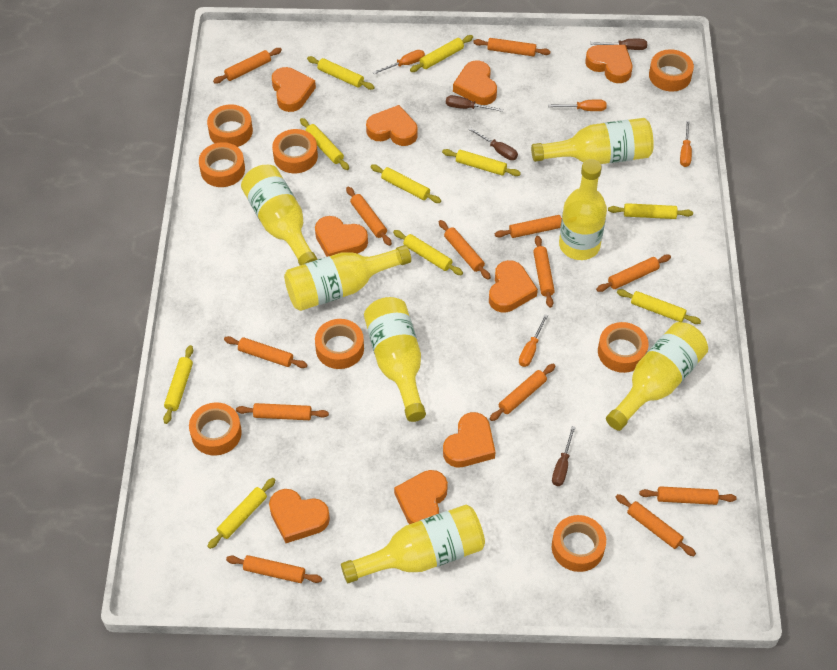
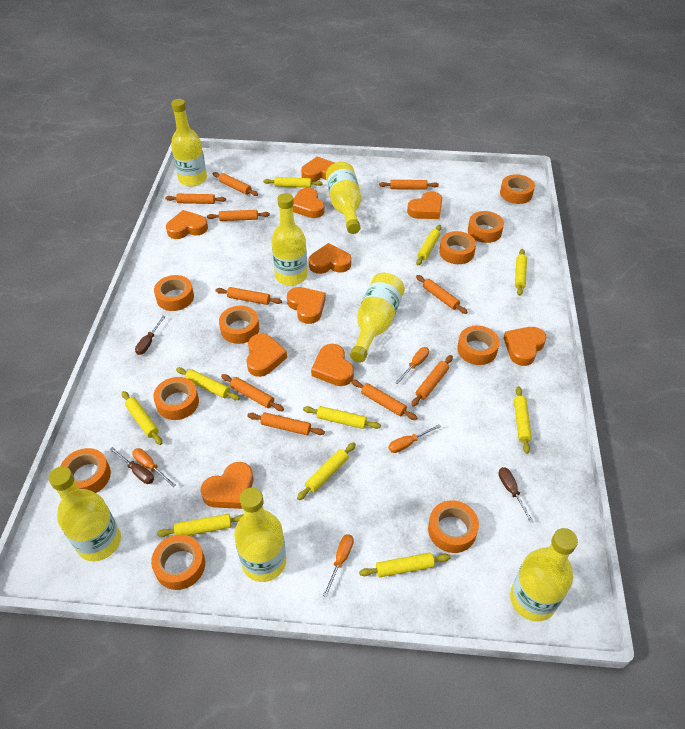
brown screwdriver: 4 -> 3
orange heart: 9 -> 10
orange rolling pin: 13 -> 10
orange tape: 8 -> 10

